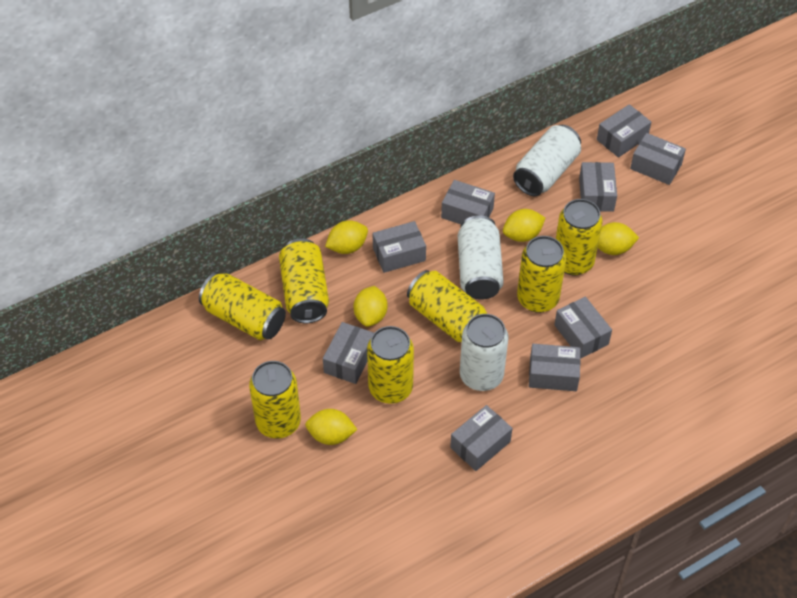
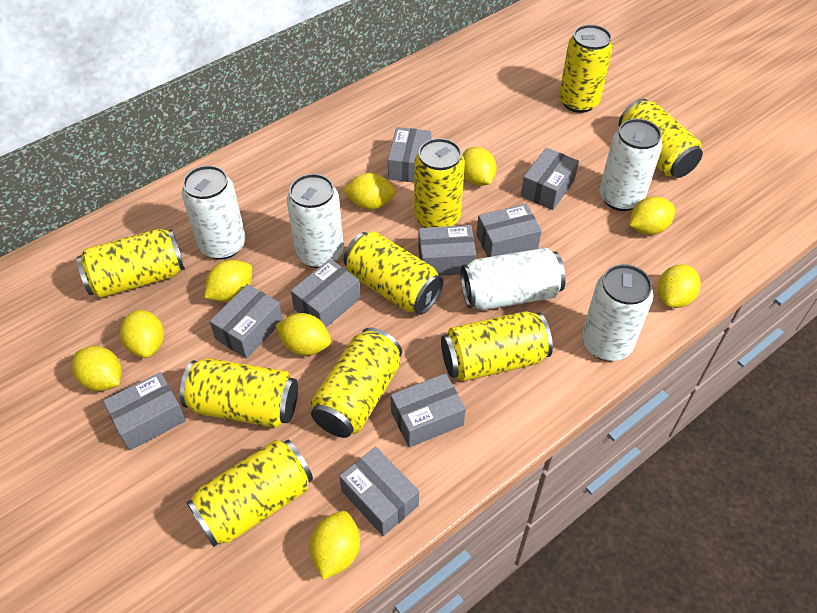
white can: 3 -> 5
yellow can: 7 -> 9
yellow lemon: 5 -> 9

